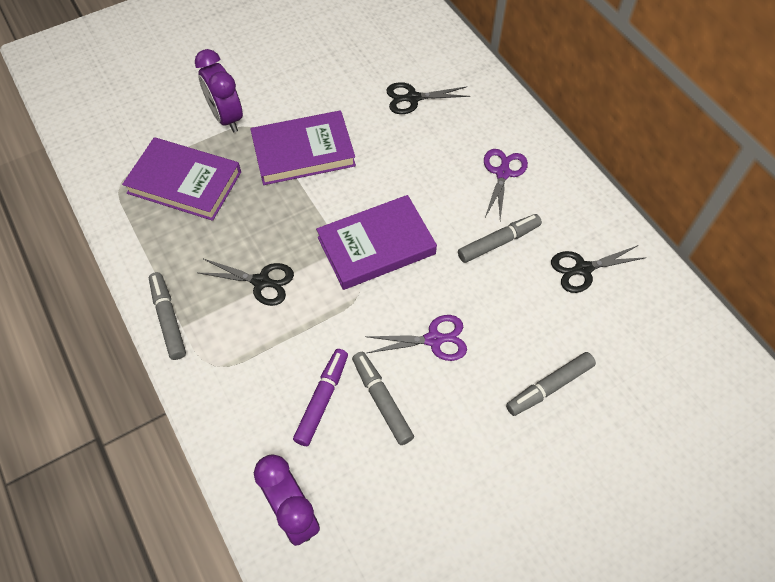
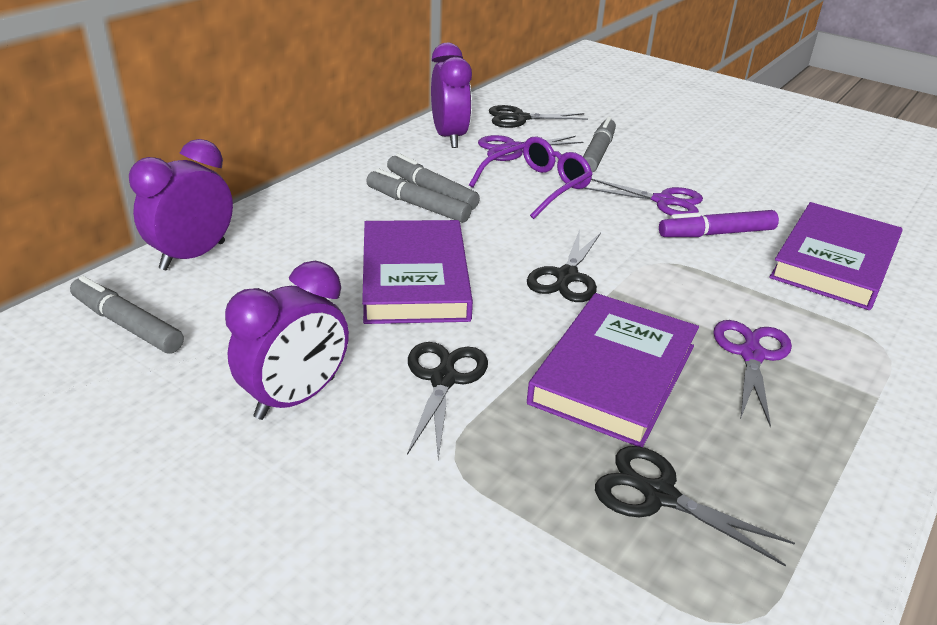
black scissors: 3 -> 4
purple clock: 2 -> 3
purple glasses: 0 -> 1
purple scissors: 2 -> 3

